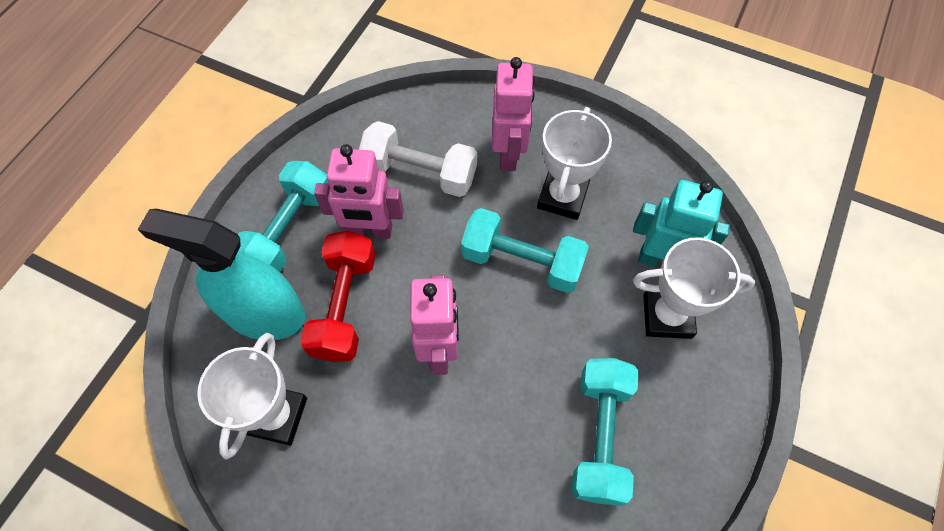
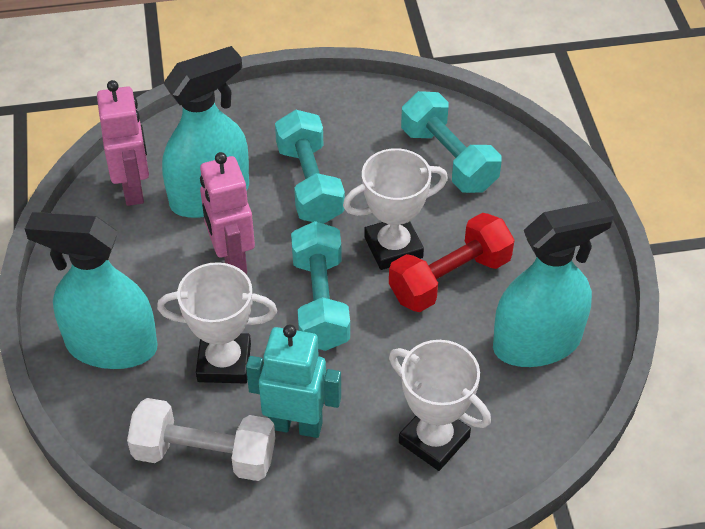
pink robot: 3 -> 2
turquoise spray bottle: 1 -> 3

